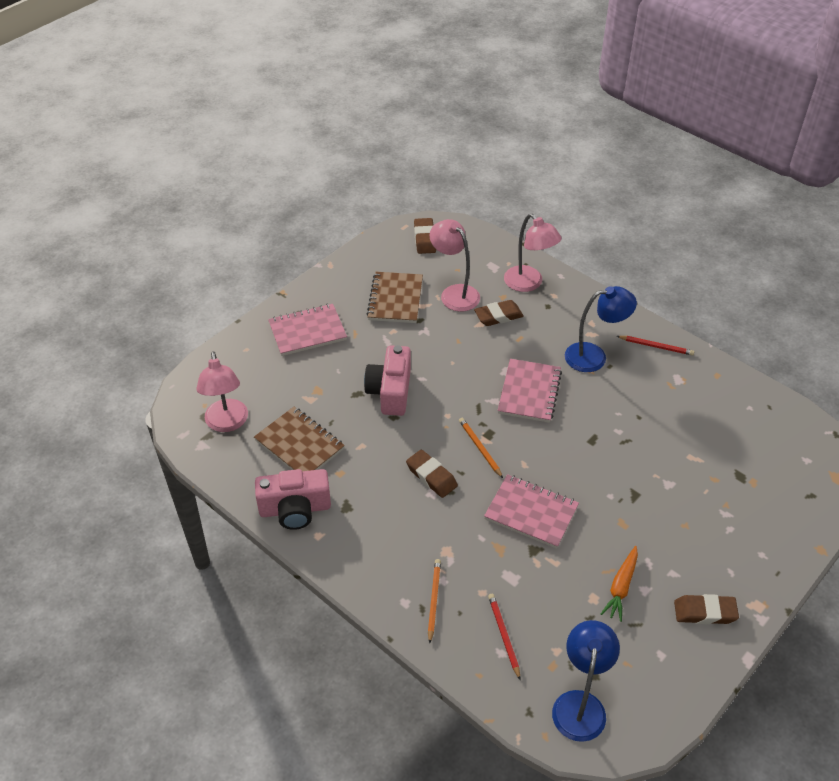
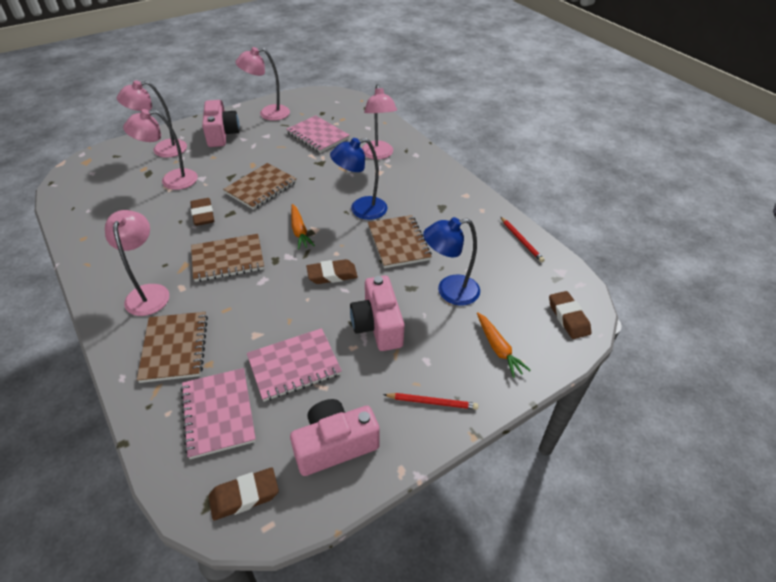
brown notebook: 2 -> 4
orange carrot: 1 -> 2
orange pencil: 2 -> 0
pink camera: 2 -> 3
pink lamp: 3 -> 5

